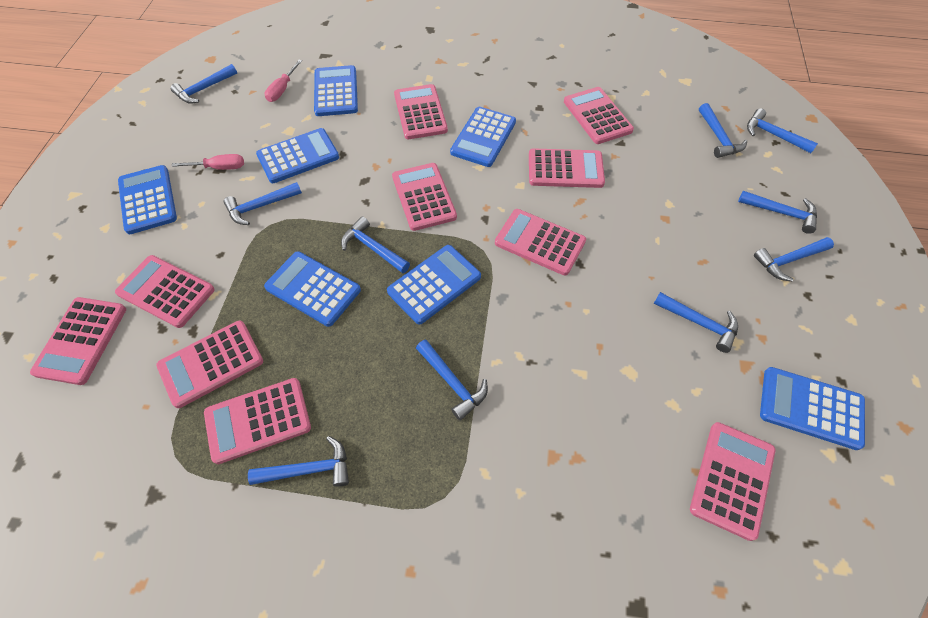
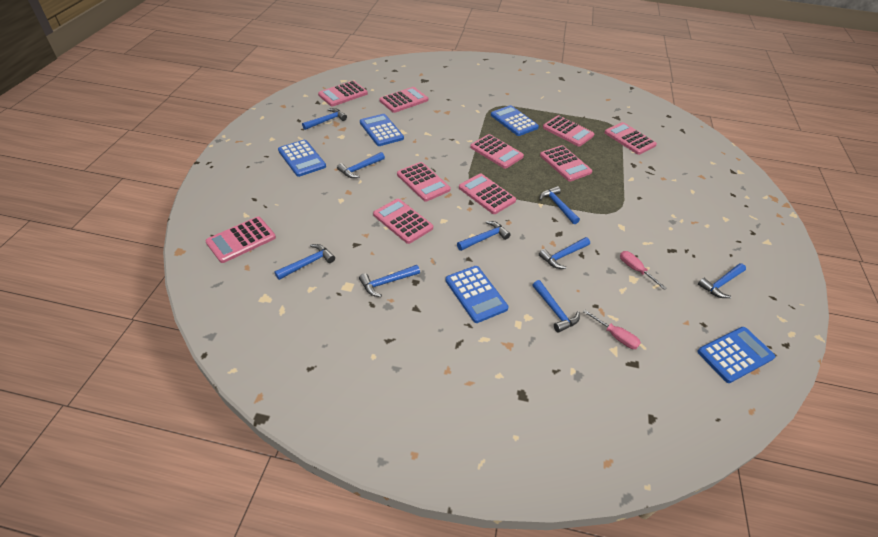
blue calculator: 7 -> 5
blue hammer: 10 -> 9

